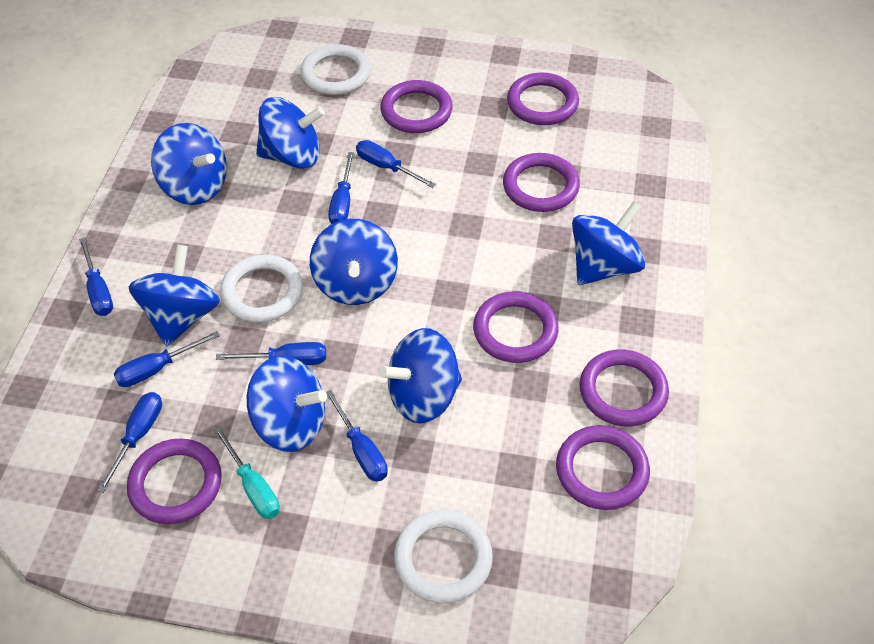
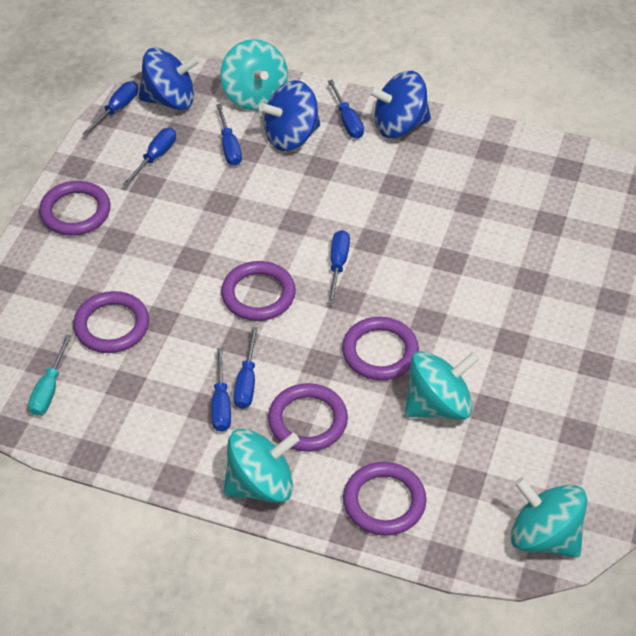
blue spinning top: 7 -> 3
purple ring: 7 -> 6
turquoise spinning top: 0 -> 4
white ring: 3 -> 0

